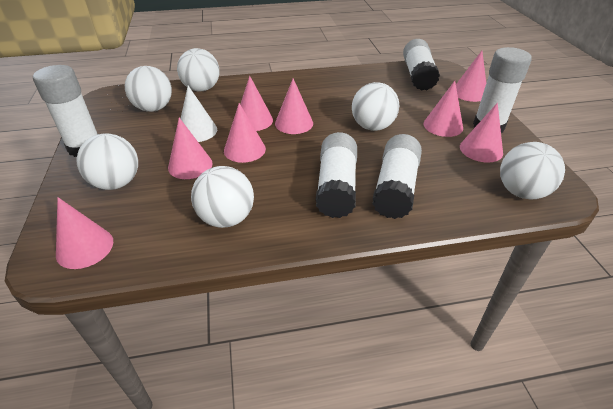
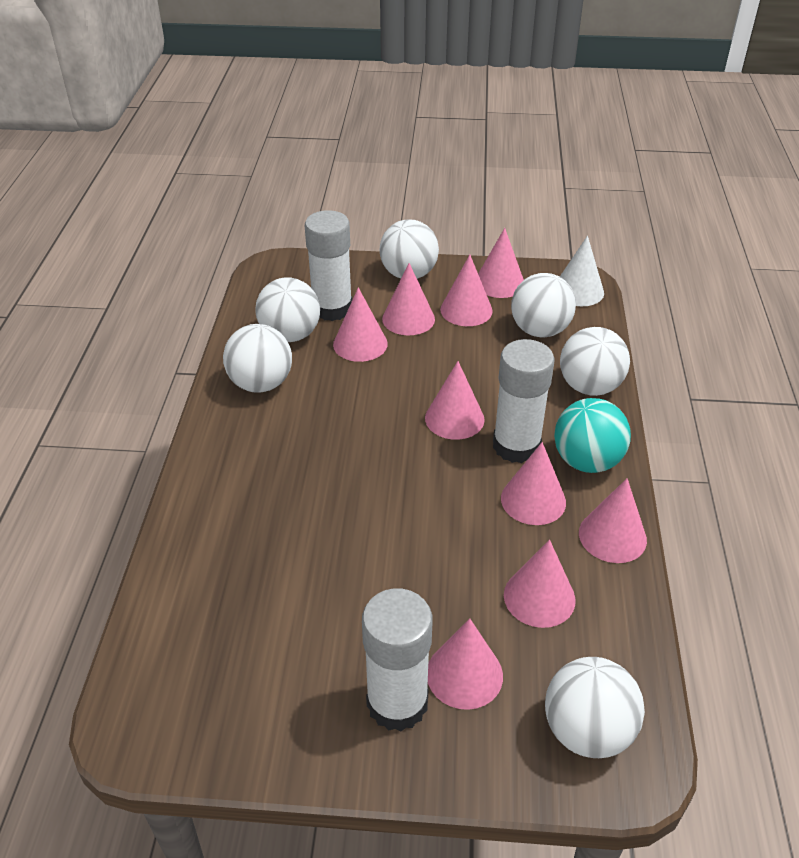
pink cone: 8 -> 9
turquoise ball: 0 -> 1
white glue stick: 5 -> 3

